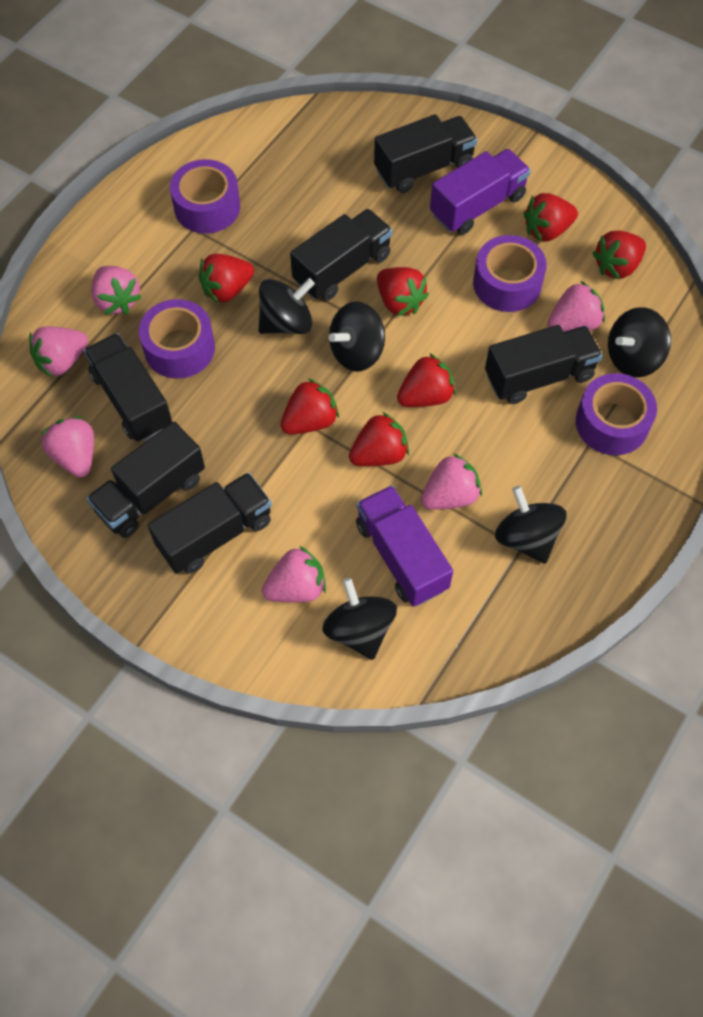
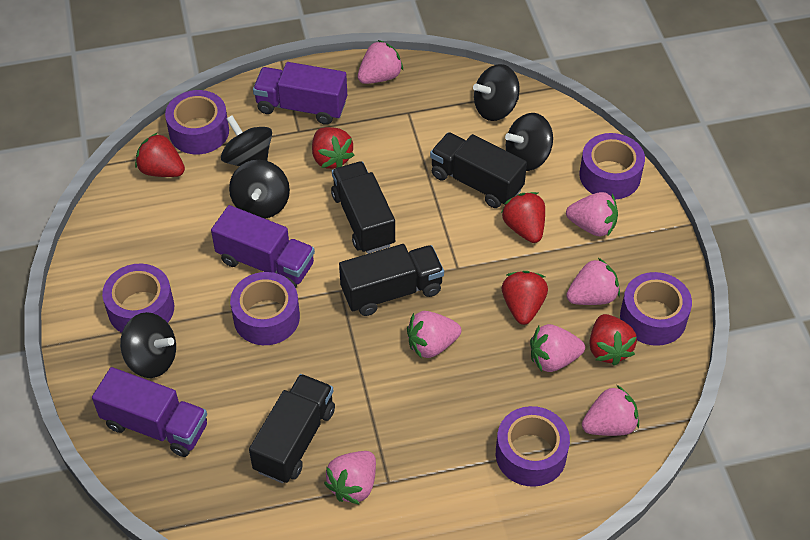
black truck: 6 -> 4
pink strawberry: 6 -> 7
purple tape: 4 -> 6
purple truck: 2 -> 3
red strawberry: 7 -> 5

